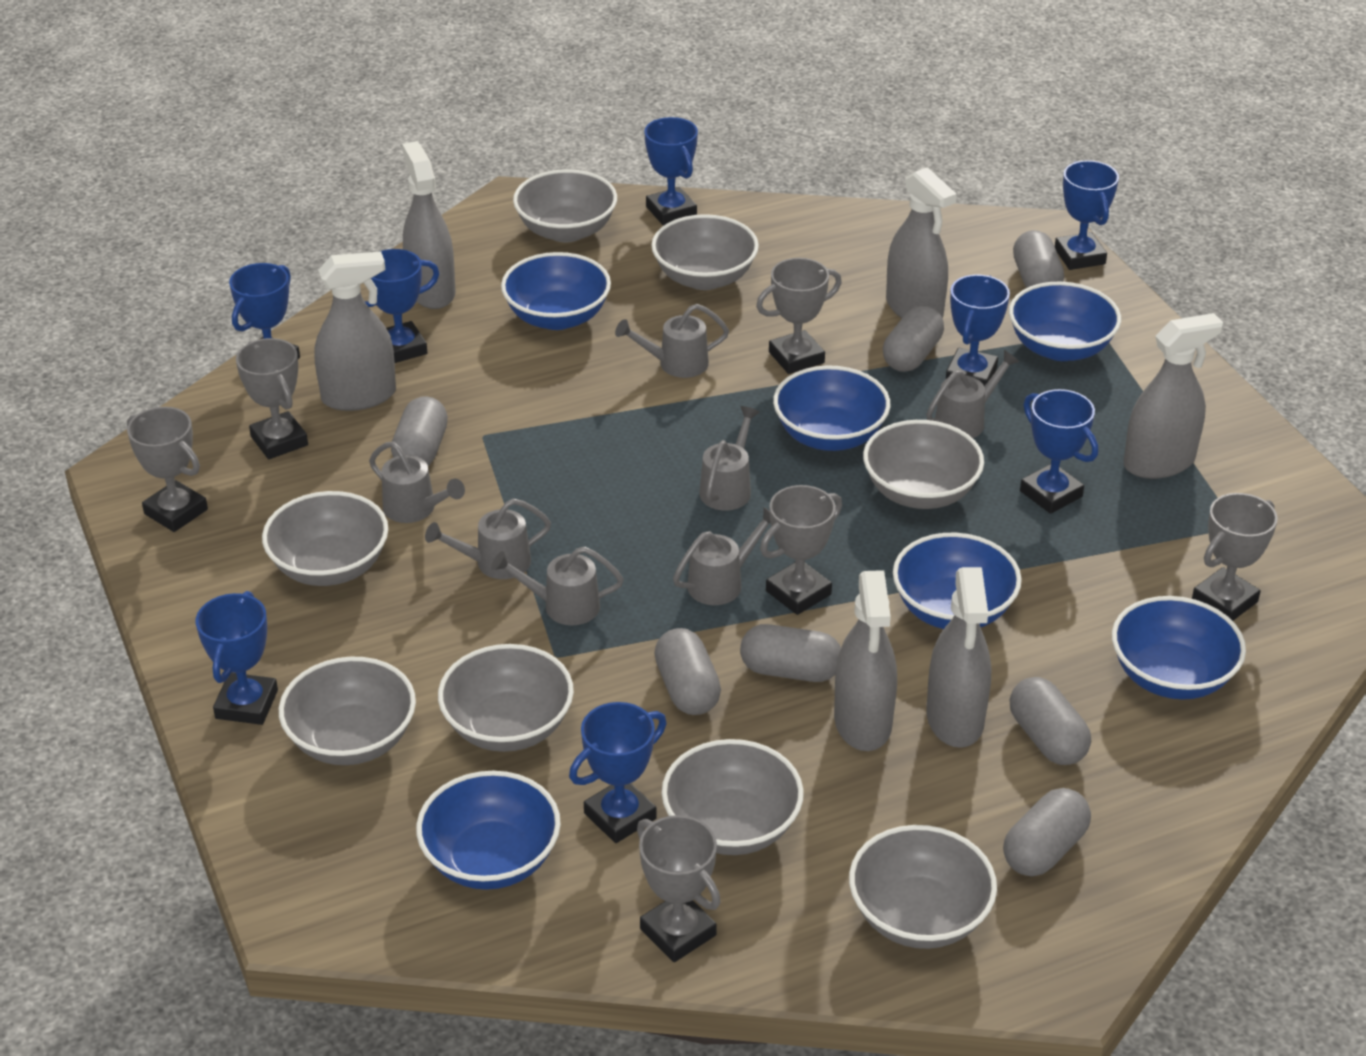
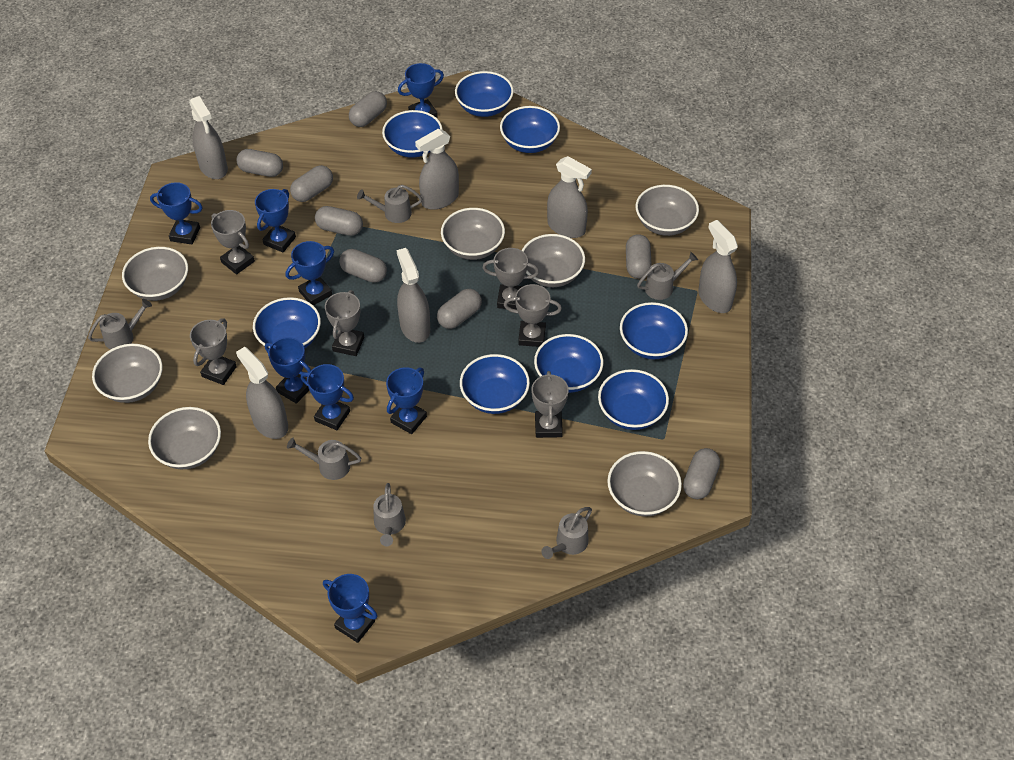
blue bowl: 6 -> 8
grey bowl: 8 -> 7
grey capsule: 7 -> 8
grey watering can: 7 -> 6

